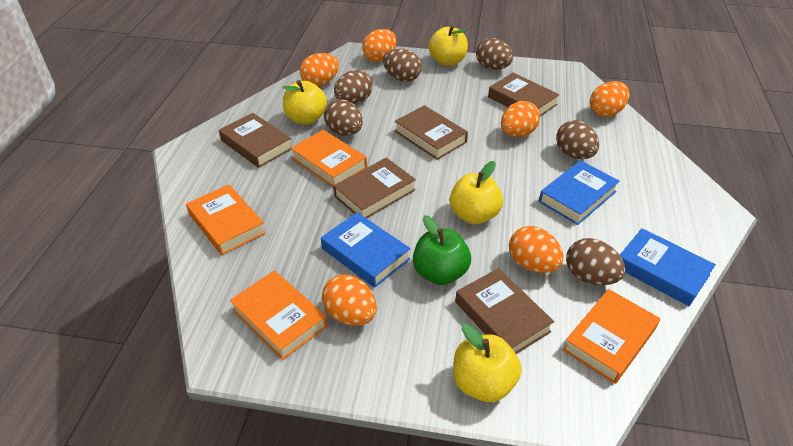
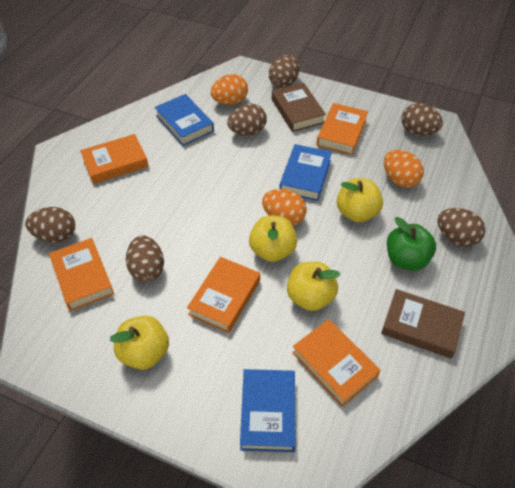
brown book: 5 -> 2
orange book: 4 -> 5
orange egg: 6 -> 3

